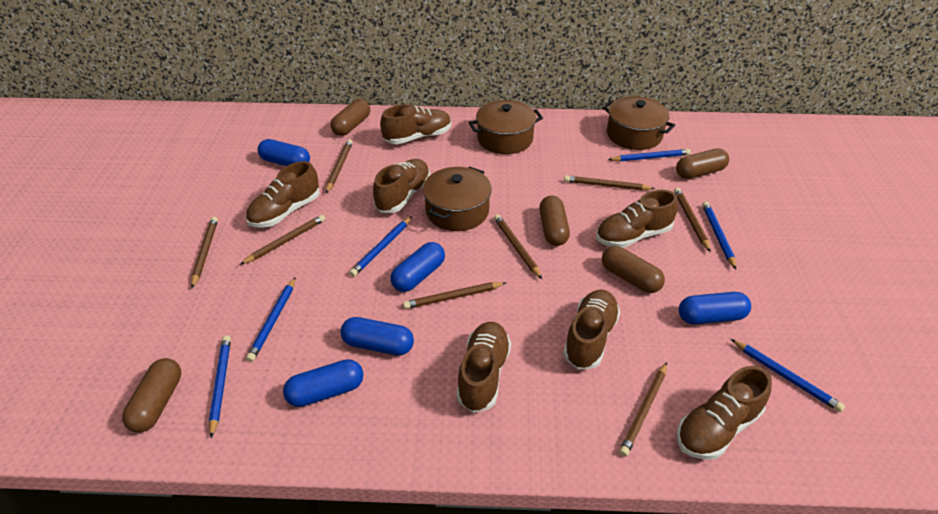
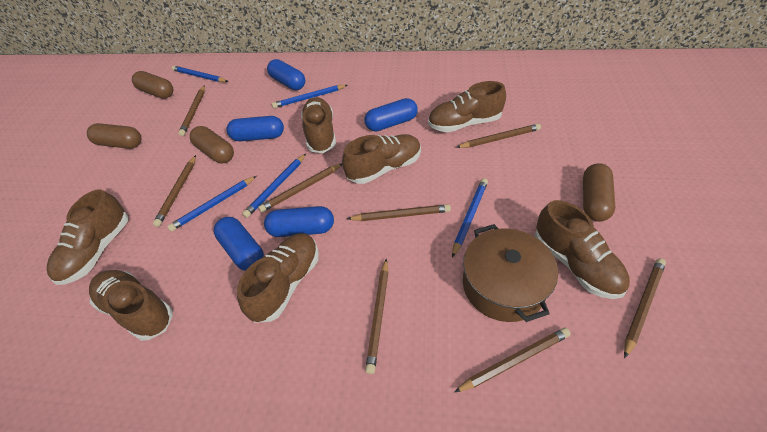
blue pencil: 6 -> 5
brown capsule: 5 -> 4
brown pot: 3 -> 1

